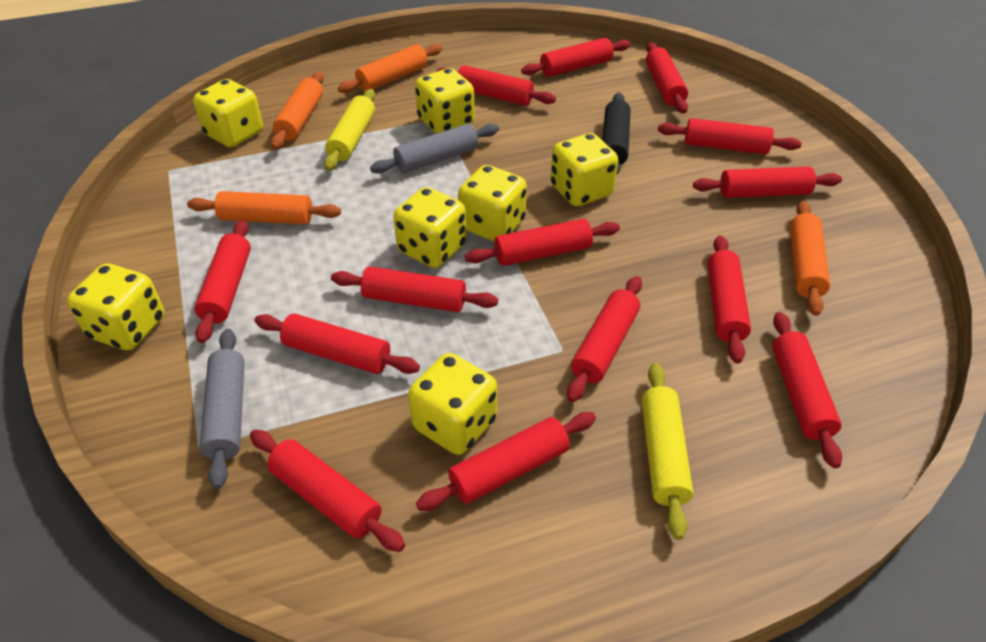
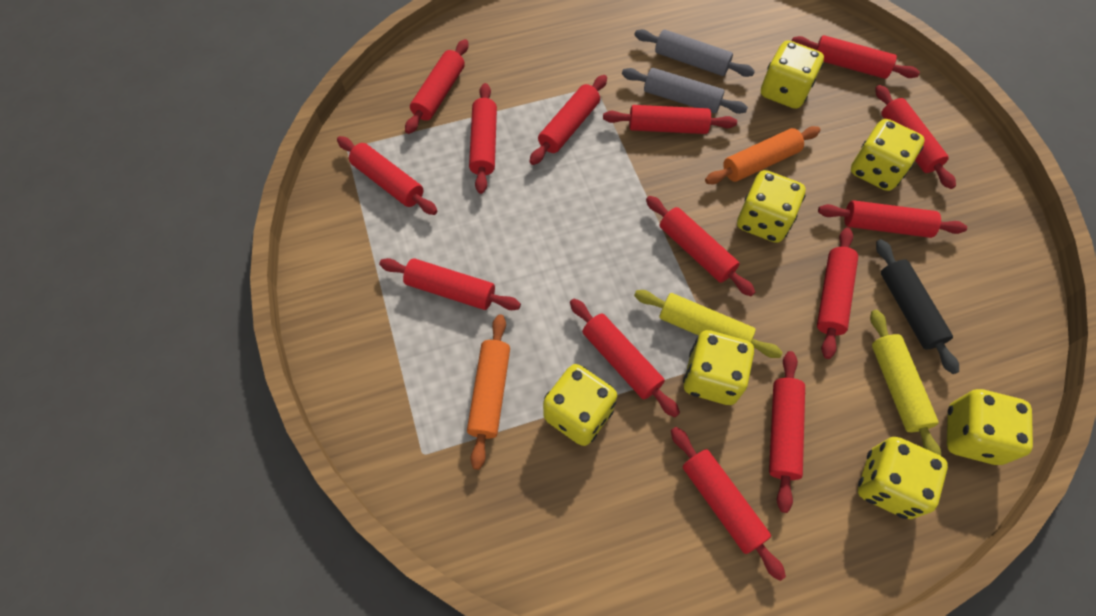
orange rolling pin: 4 -> 2

